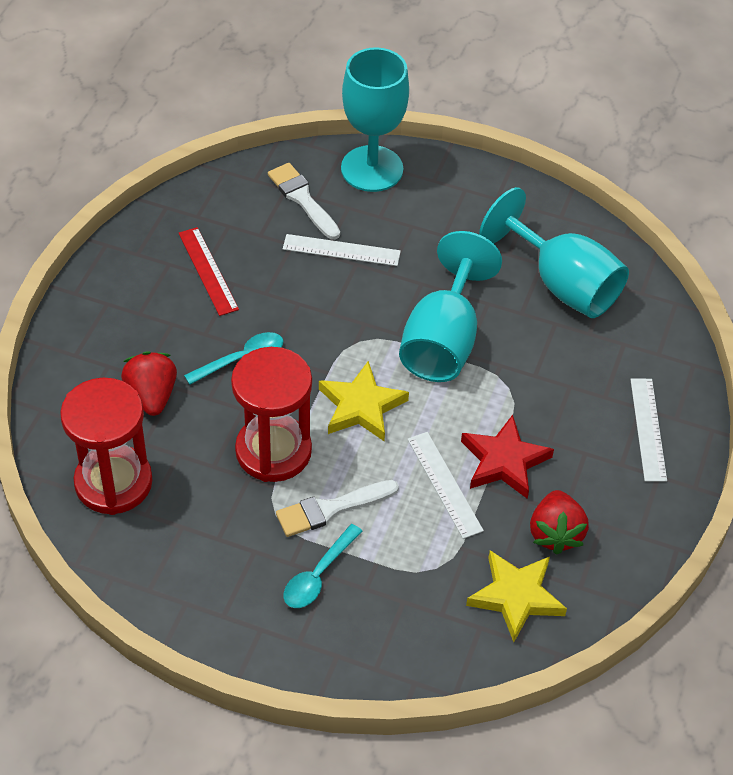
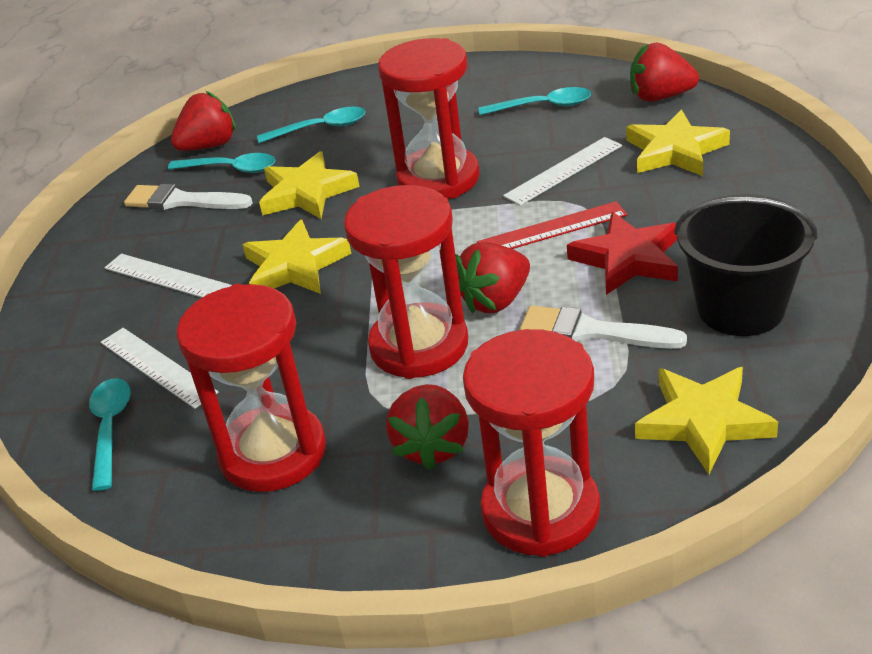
black bucket: 0 -> 1
red hourglass: 2 -> 4
red strawberry: 2 -> 4
turquoise goblet: 3 -> 0
turquoise spoon: 2 -> 4
yellow star: 2 -> 4

